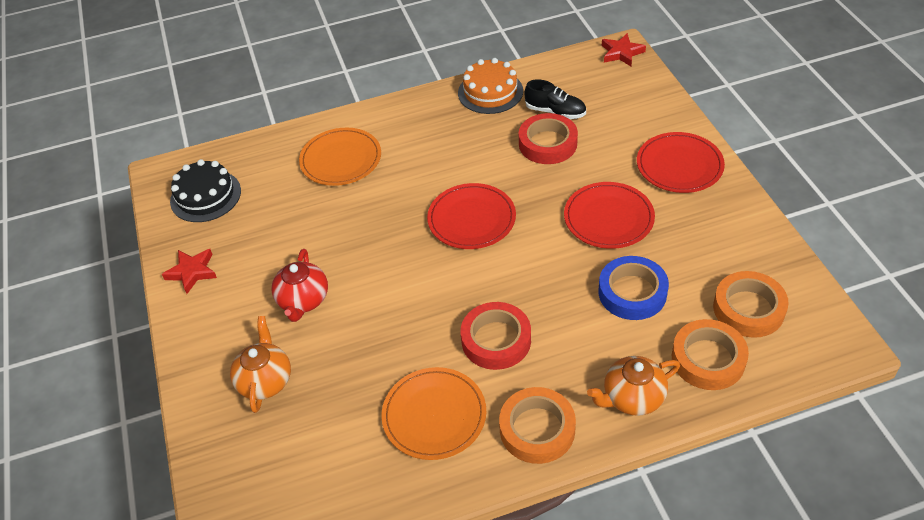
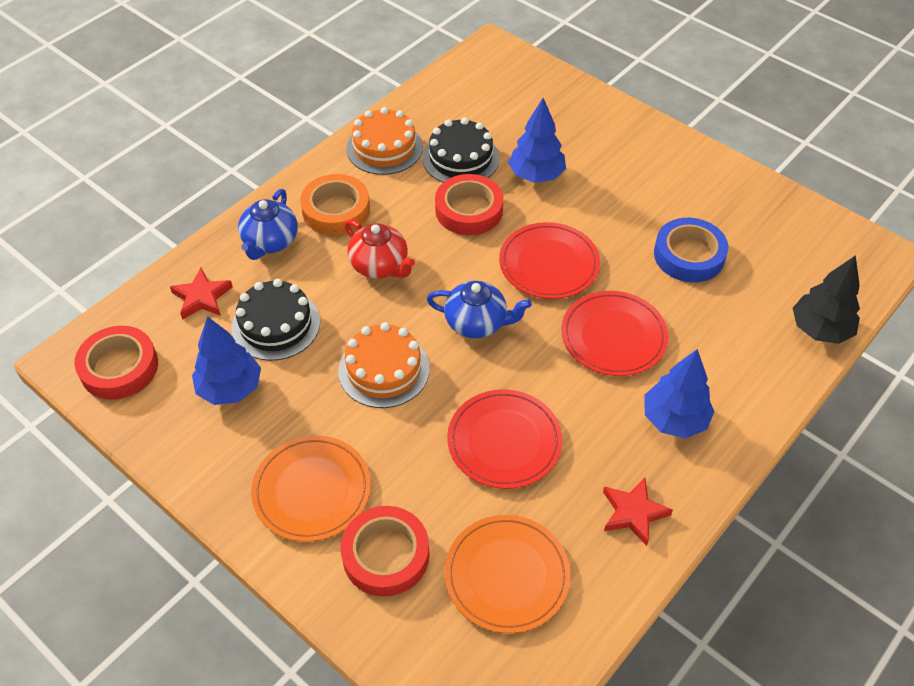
black cake: 1 -> 2
black shoe: 1 -> 0
black tree: 0 -> 1
blue teapot: 0 -> 2
blue tree: 0 -> 3
orange cake: 1 -> 2
orange tape: 3 -> 1
orange teapot: 2 -> 0
red tape: 2 -> 3

